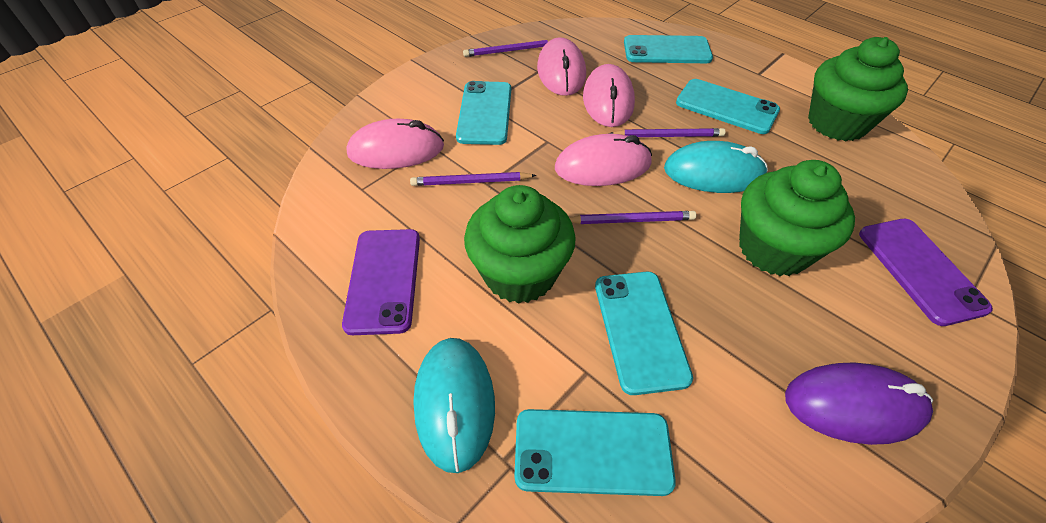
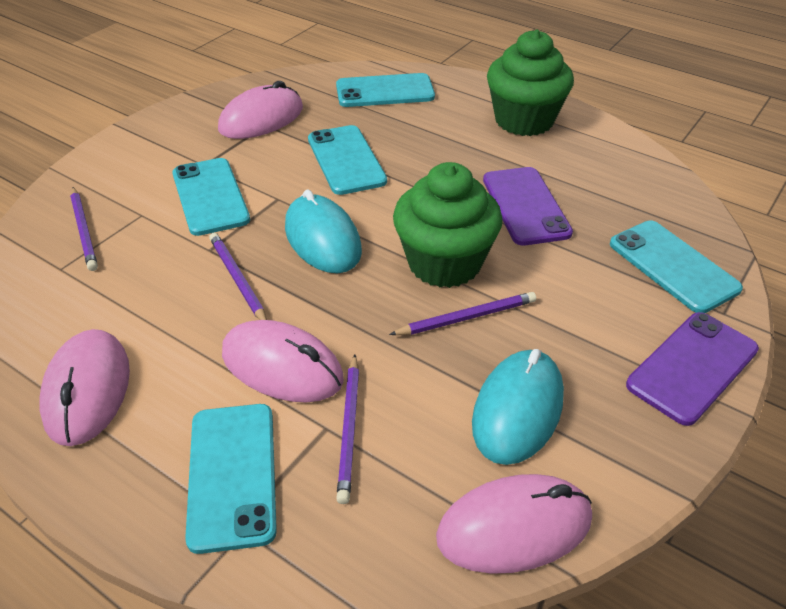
green cupcake: 3 -> 2
purple mouse: 1 -> 0

